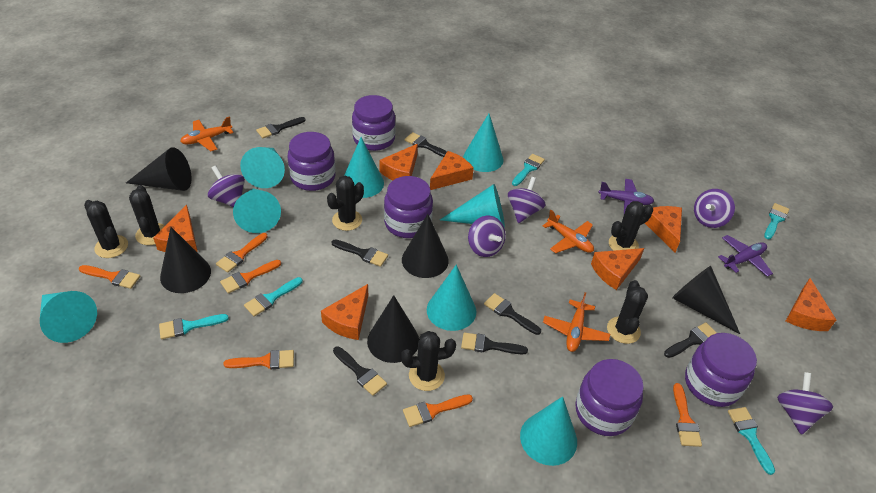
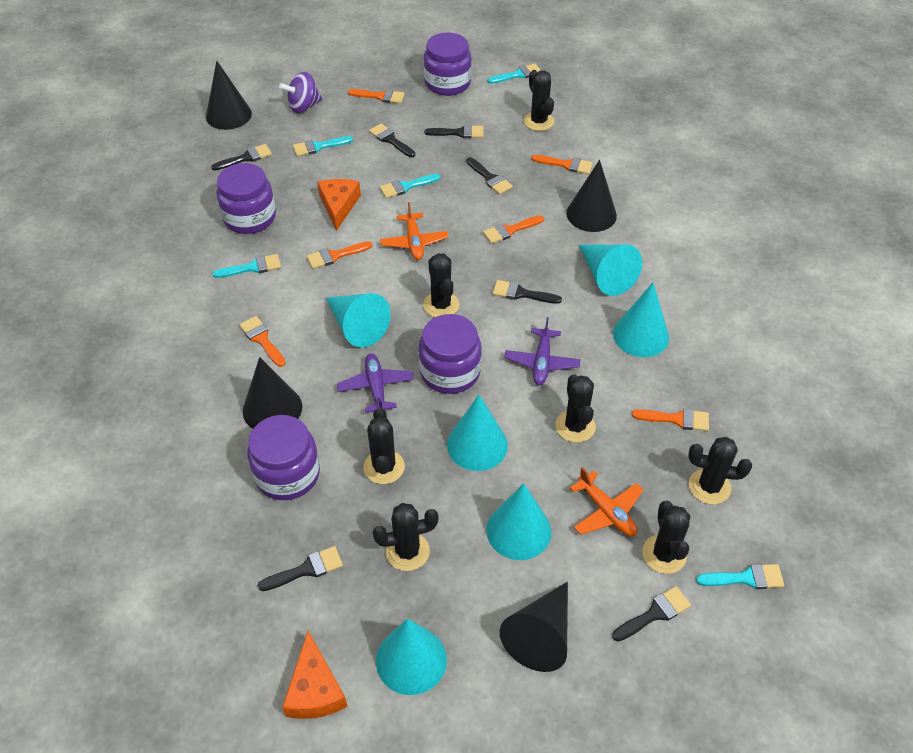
black cactus: 6 -> 7
black cone: 5 -> 4
orange cheese: 7 -> 2
orange plane: 3 -> 2
purple jar: 5 -> 4
purple spinning top: 5 -> 1
turquoise cone: 8 -> 6

